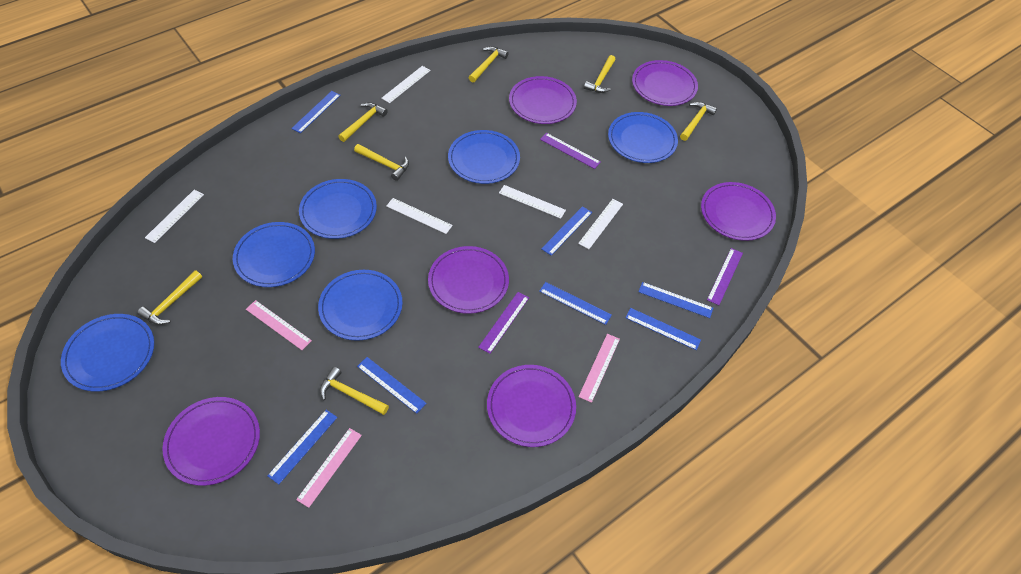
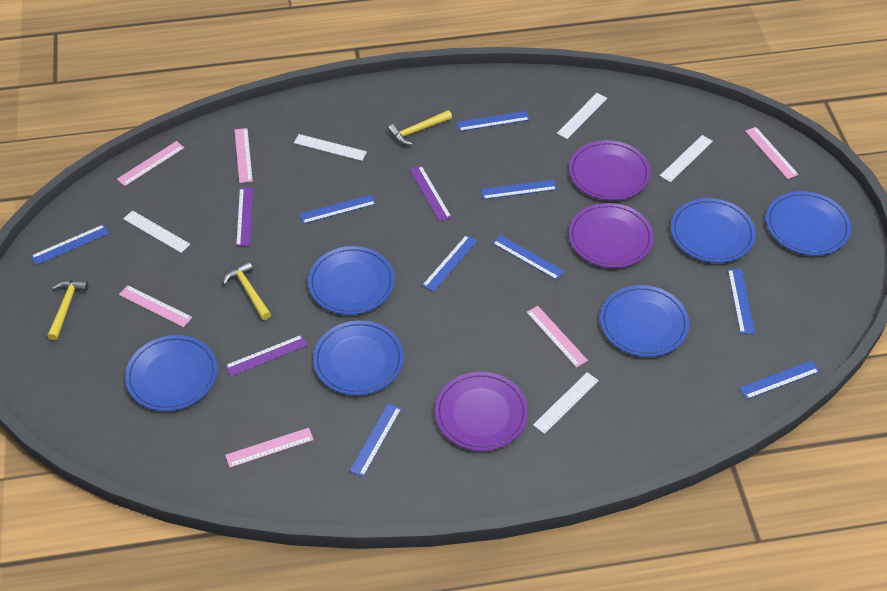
blue ruler: 7 -> 9
pink ruler: 3 -> 6
purple plate: 6 -> 3
yellow hammer: 7 -> 3

